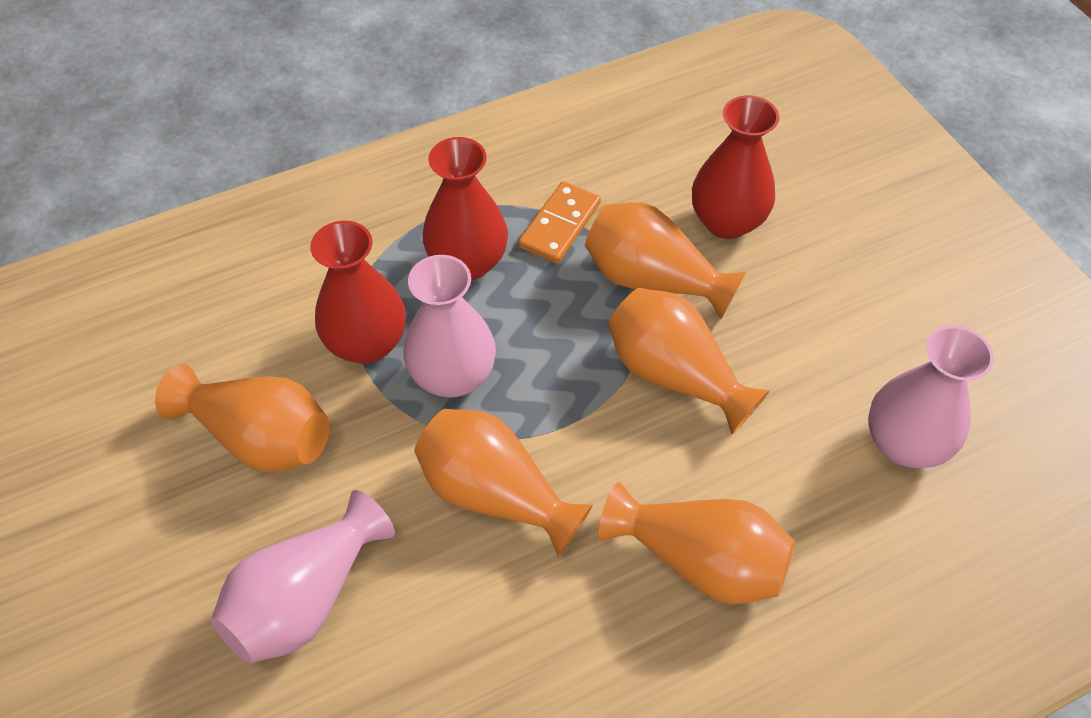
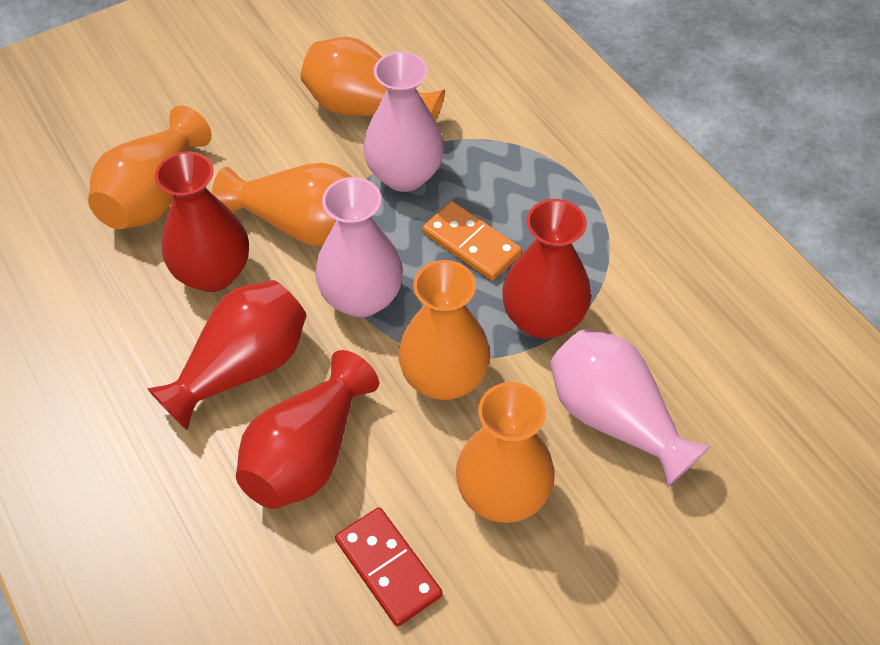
red domino: 0 -> 1
red vase: 3 -> 4

